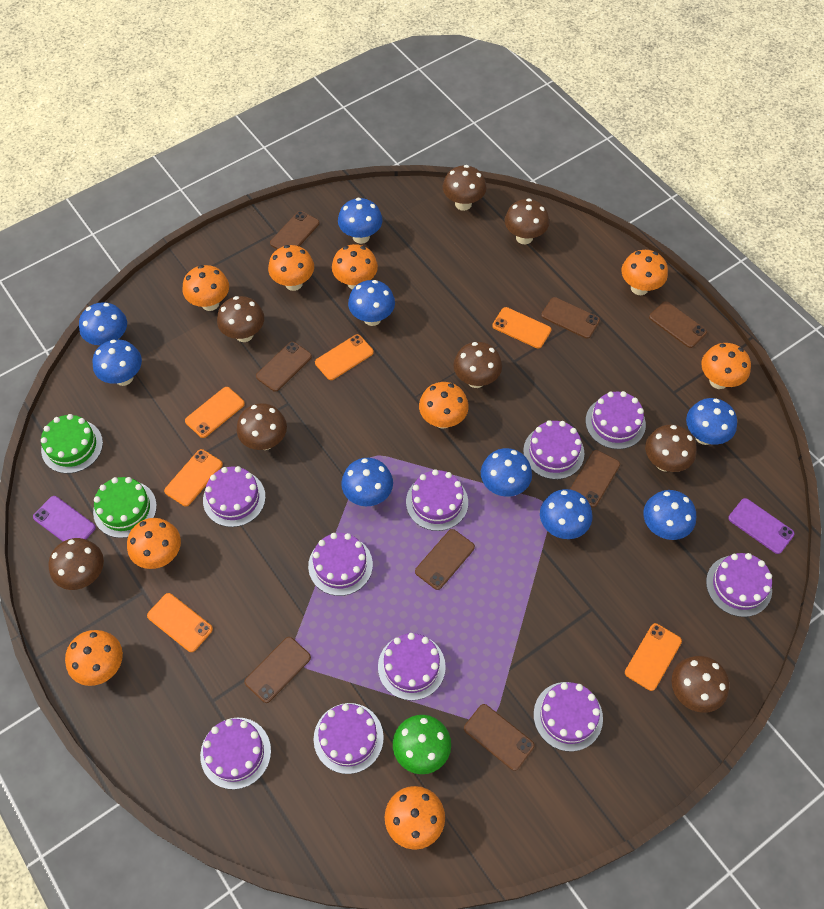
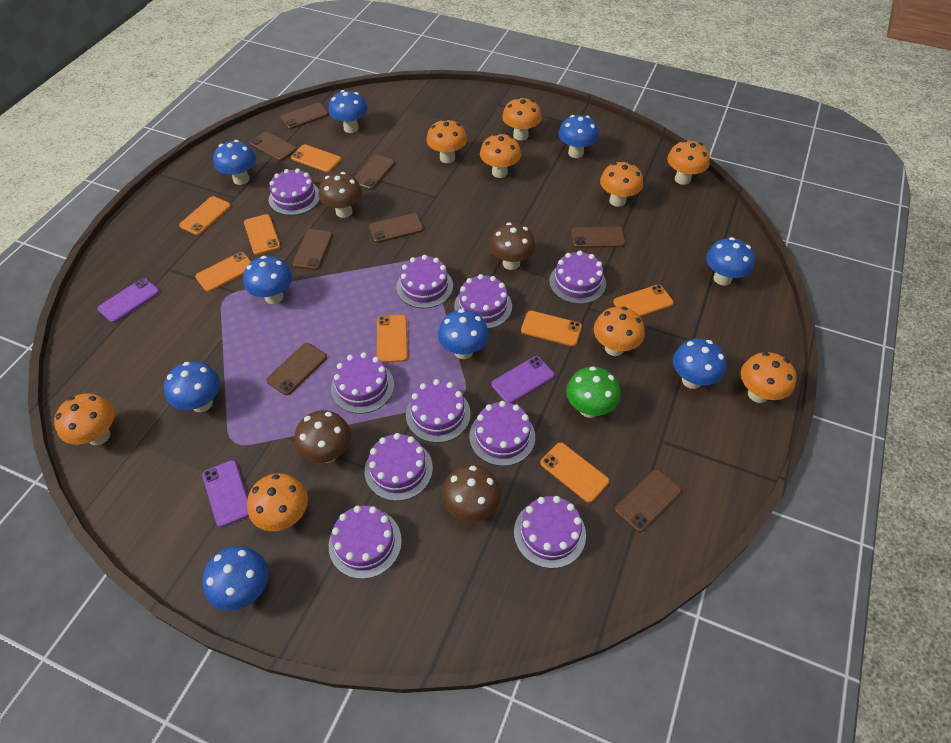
brown mushroom: 8 -> 4
green cake: 2 -> 0
orange phone: 6 -> 8
purple phone: 2 -> 3

